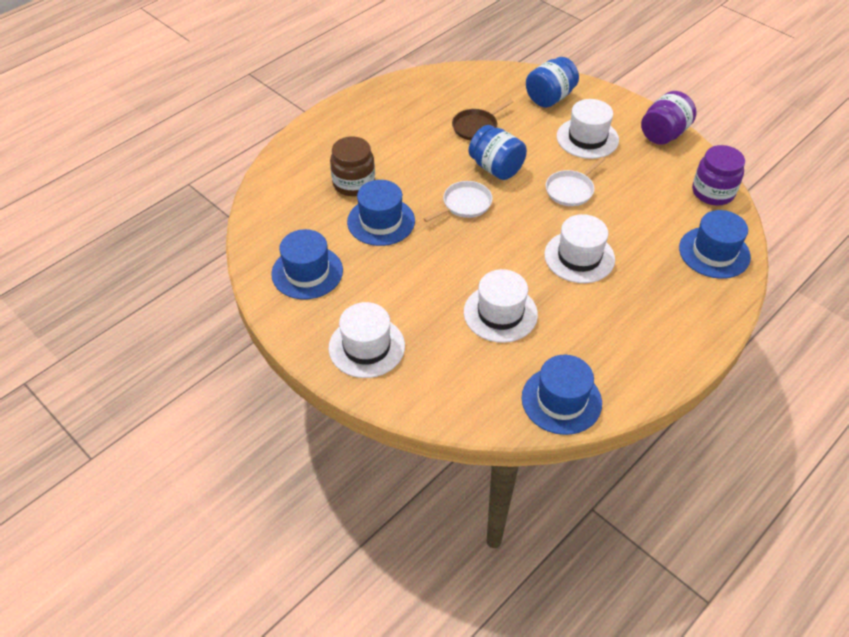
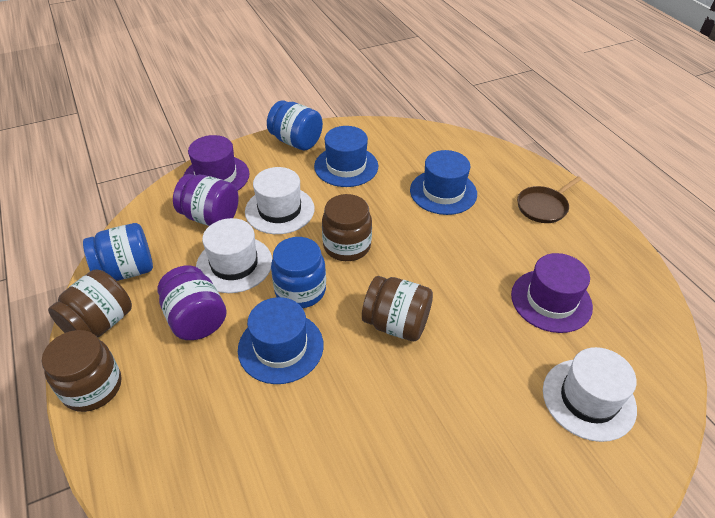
blue hat: 4 -> 3
blue jar: 2 -> 3
brown jar: 1 -> 4
purple hat: 0 -> 2
white hat: 4 -> 3
white pan: 2 -> 0

